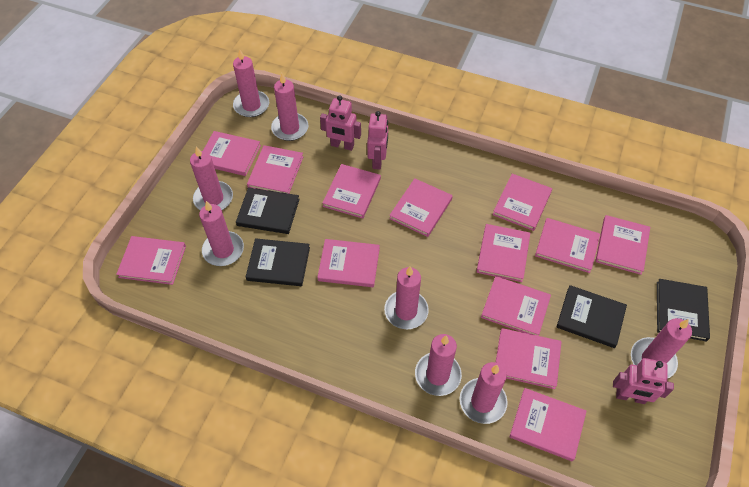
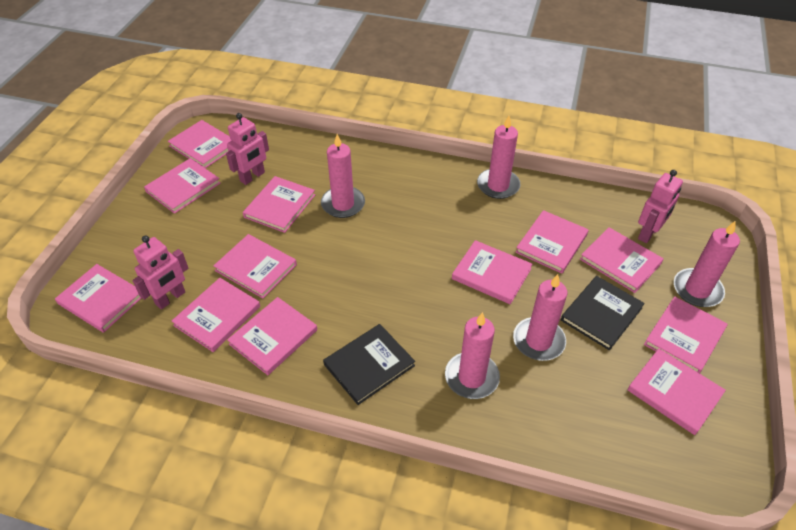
black book: 4 -> 2
pink book: 13 -> 12
pink candle: 8 -> 5

